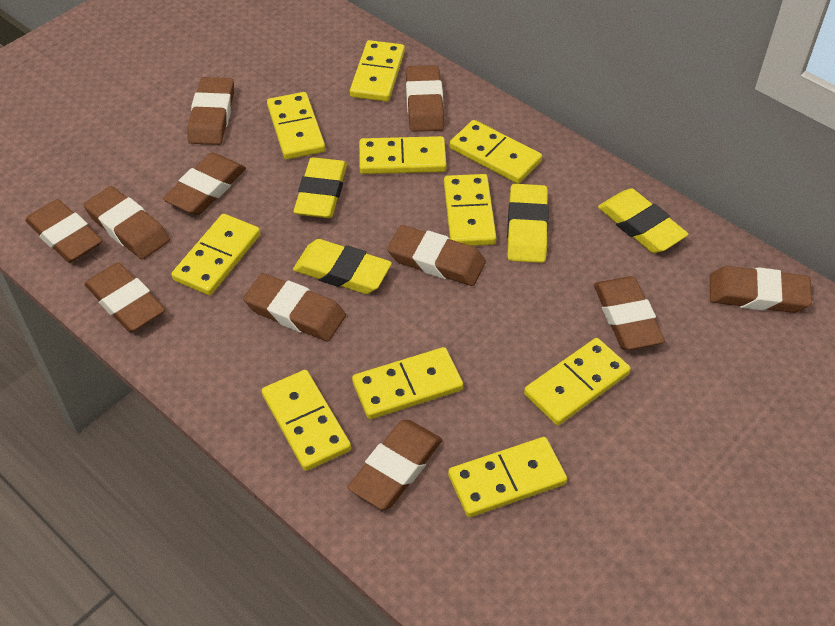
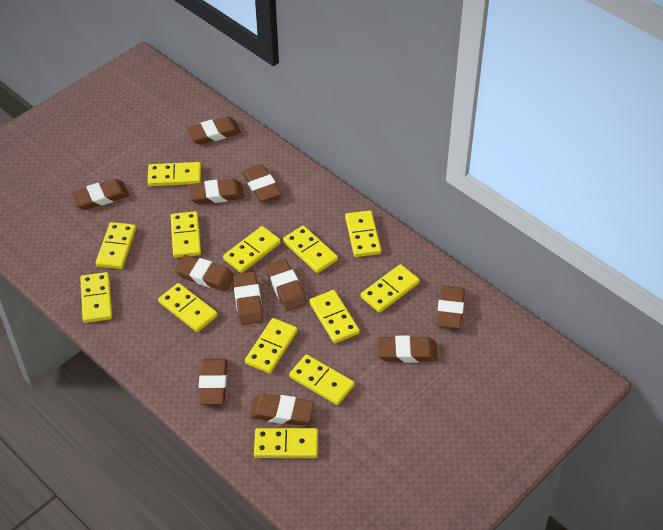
yellow domino: 10 -> 13
yellow eraser: 4 -> 0

